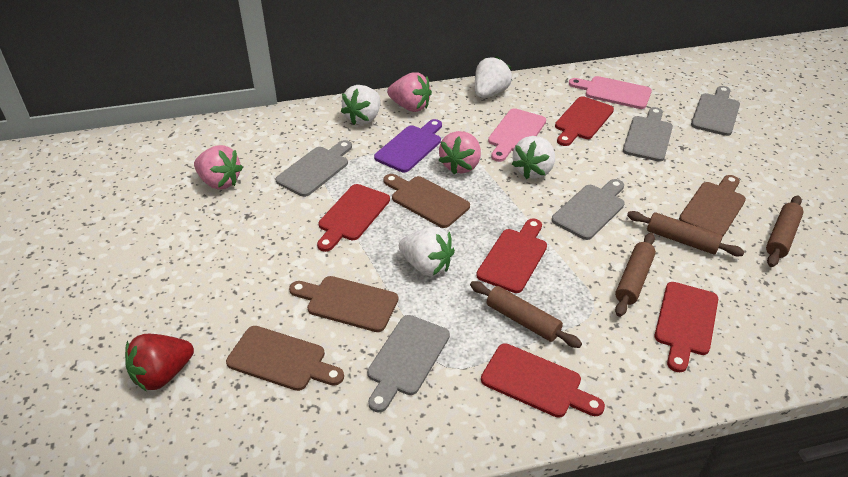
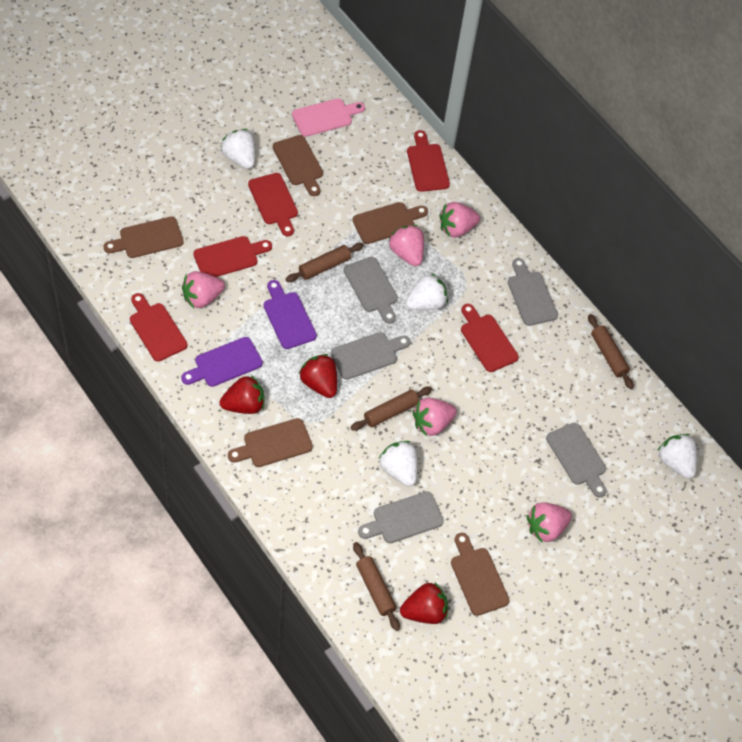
brown cutting board: 4 -> 5
pink cutting board: 2 -> 1
pink strawberry: 3 -> 5
purple cutting board: 1 -> 2
red strawberry: 1 -> 3

